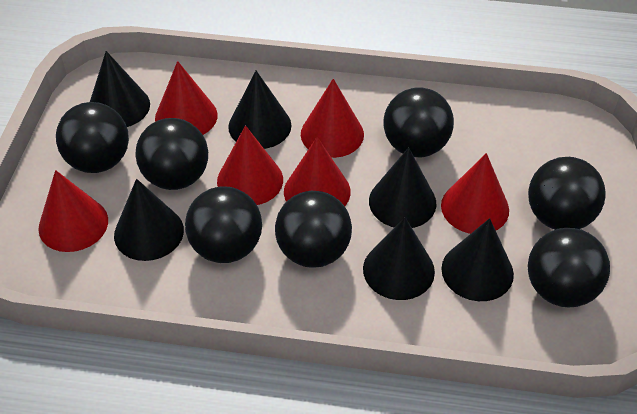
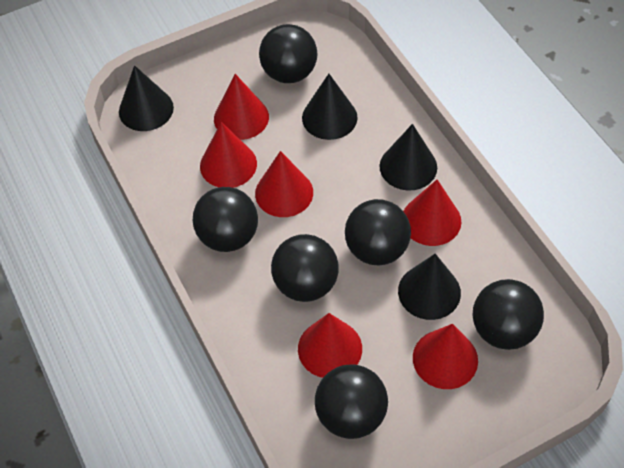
black ball: 7 -> 6
black cone: 6 -> 4

